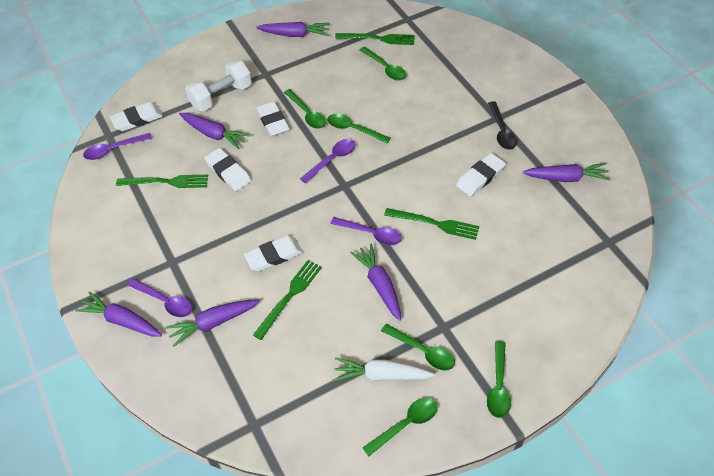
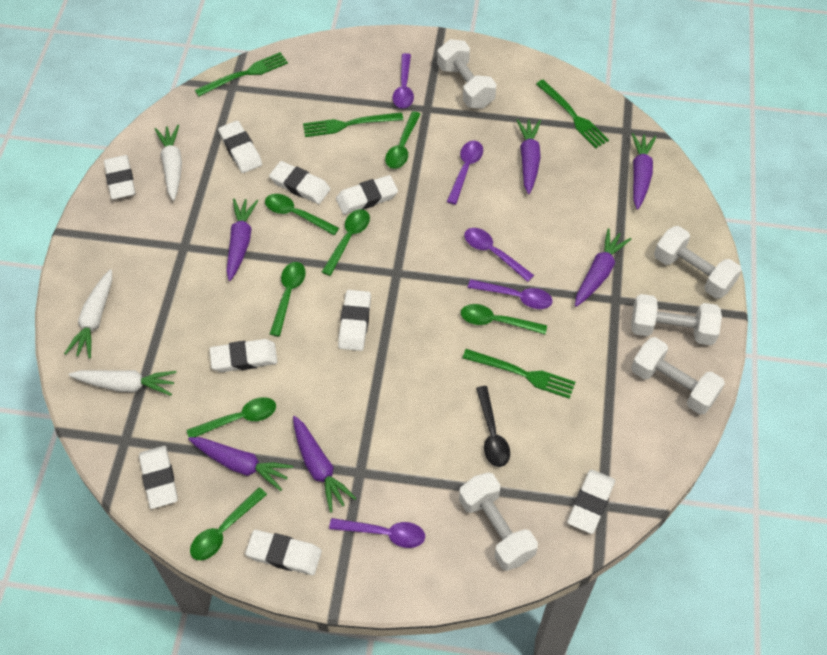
green spoon: 6 -> 7
purple spoon: 4 -> 5
white carrot: 1 -> 3
white dumbbell: 1 -> 5
white eraser: 5 -> 9

